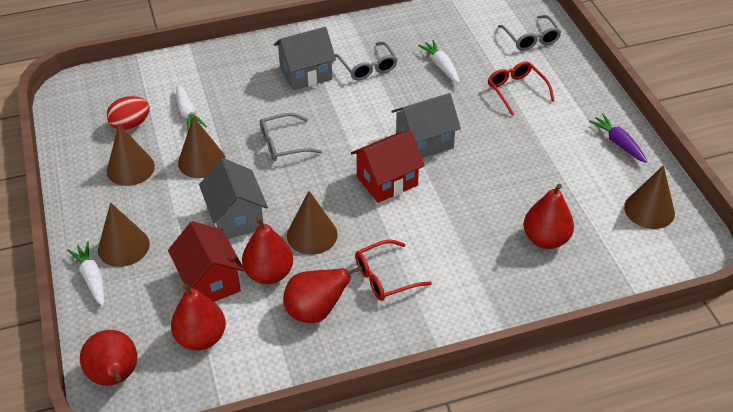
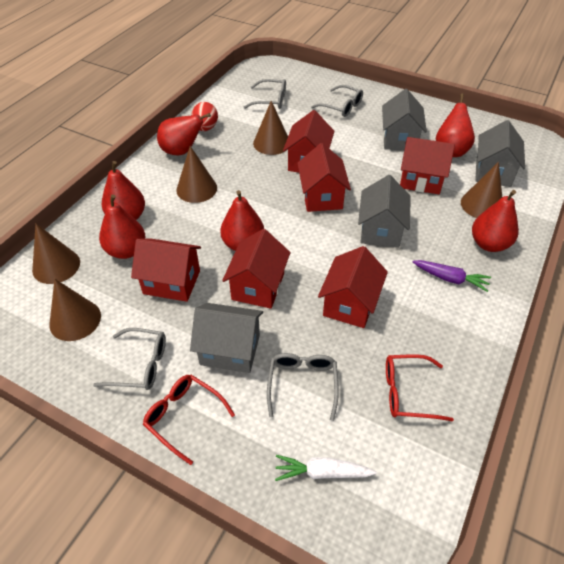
grey glasses: 3 -> 4
grey house: 3 -> 4
red house: 2 -> 6
red pear: 5 -> 6
white carrot: 3 -> 1

